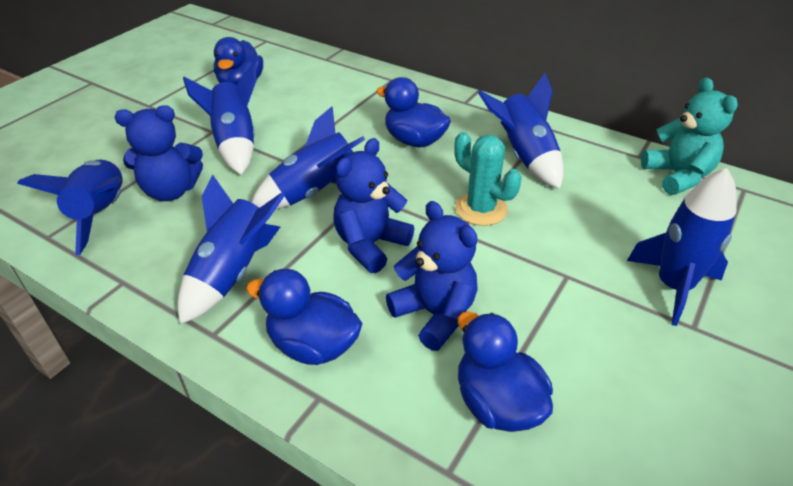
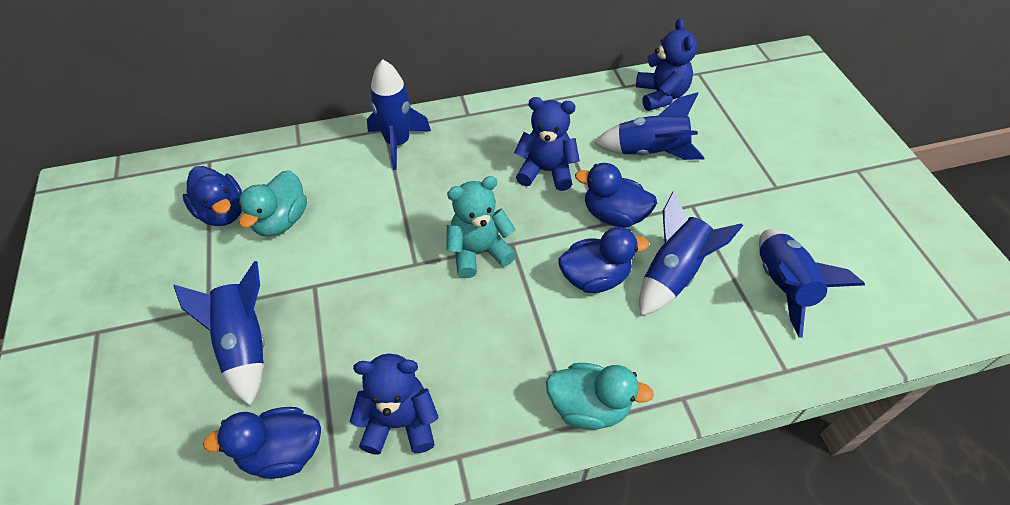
blue rocket: 6 -> 5
turquoise cactus: 1 -> 0
turquoise duck: 0 -> 2

